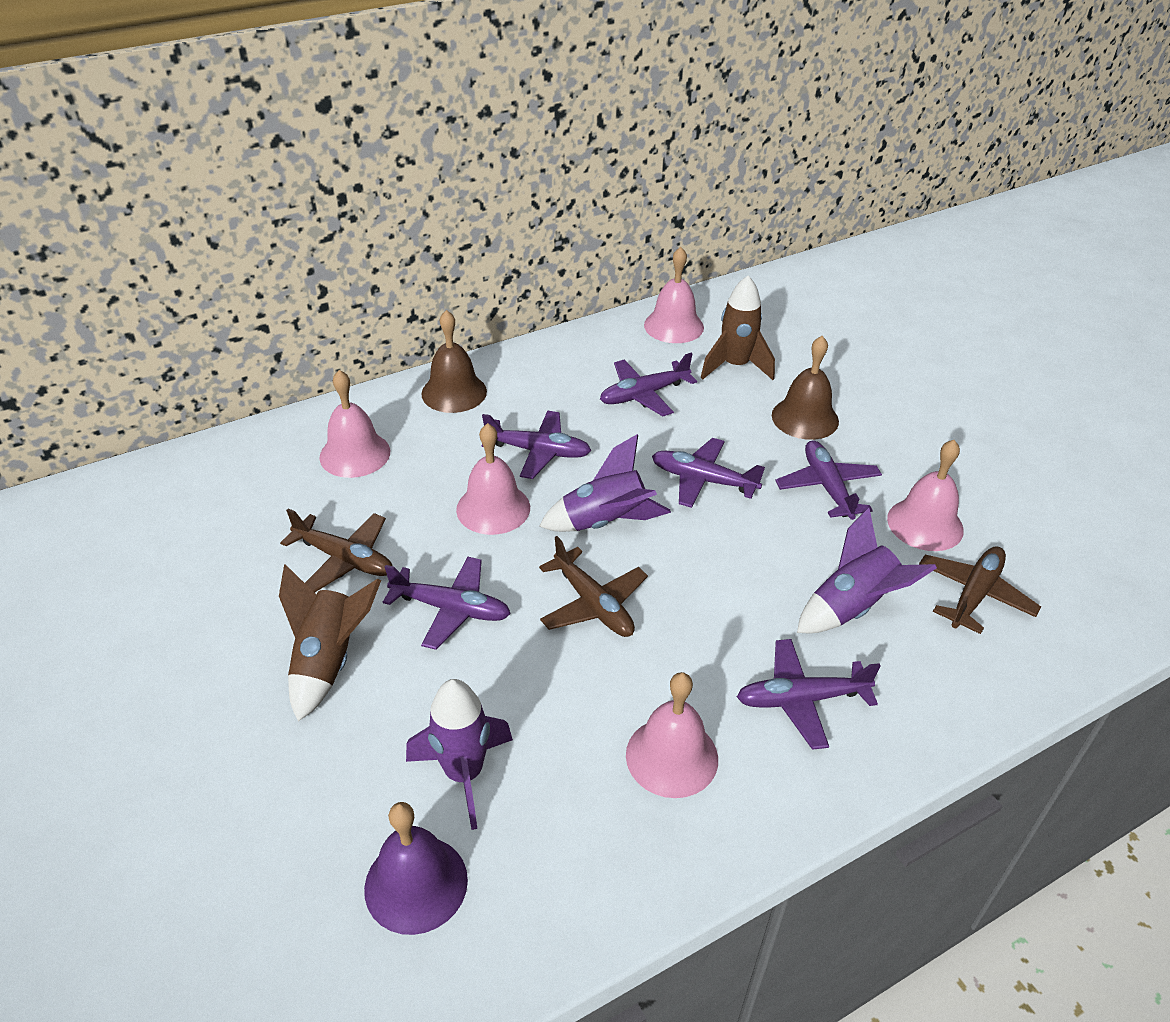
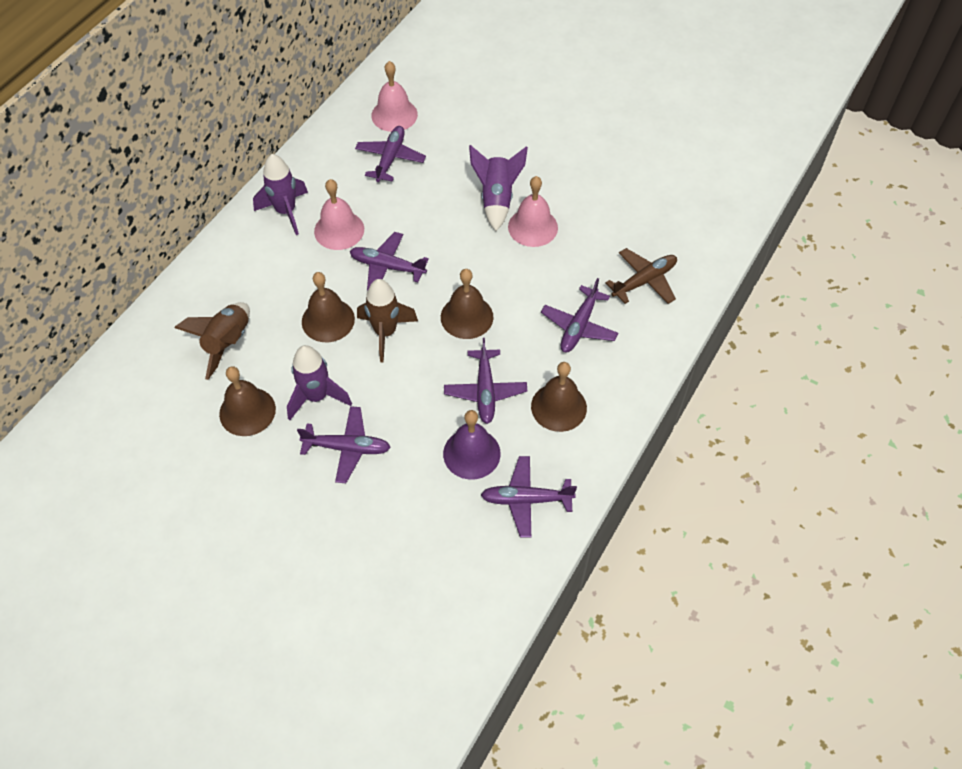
brown bell: 2 -> 4
brown plane: 3 -> 1
pink bell: 5 -> 3

